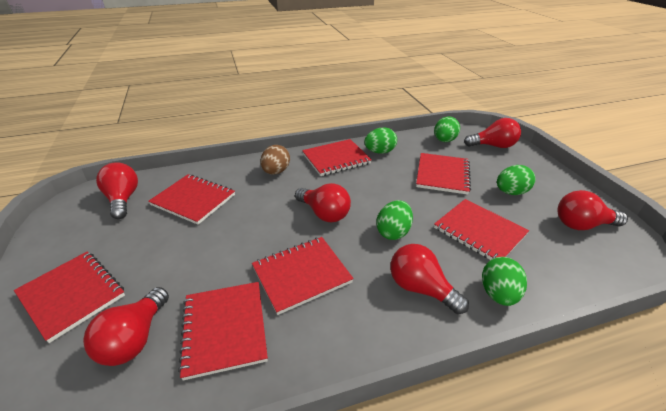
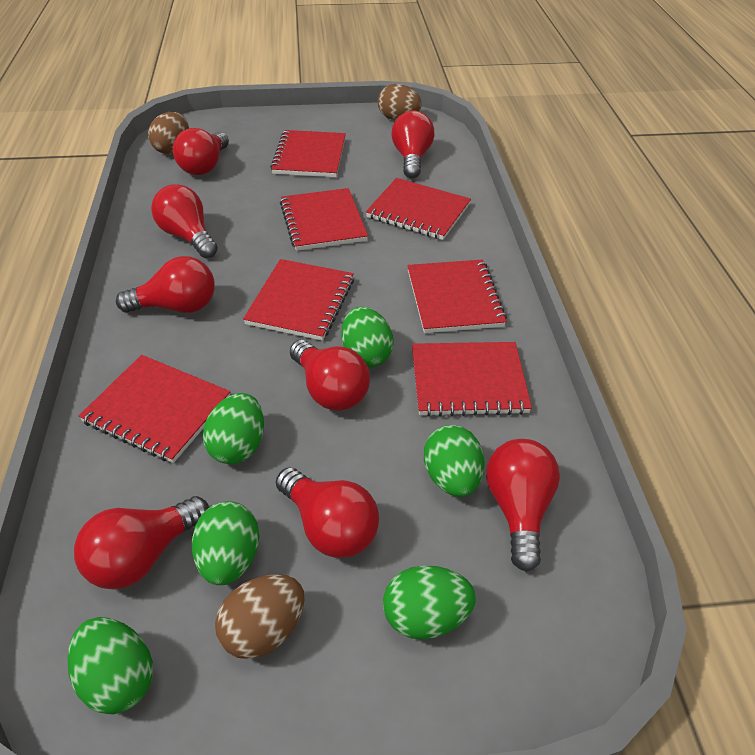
brown egg: 1 -> 3
green egg: 5 -> 6
red light bulb: 6 -> 8

